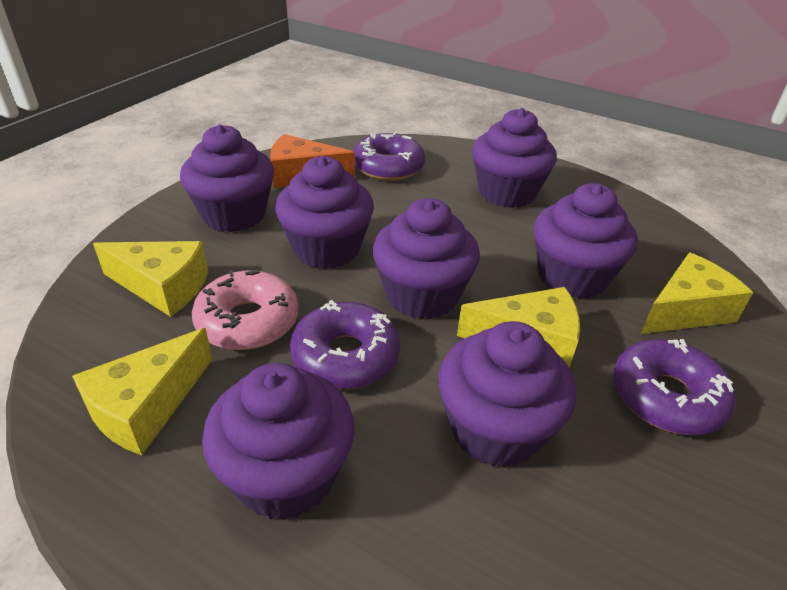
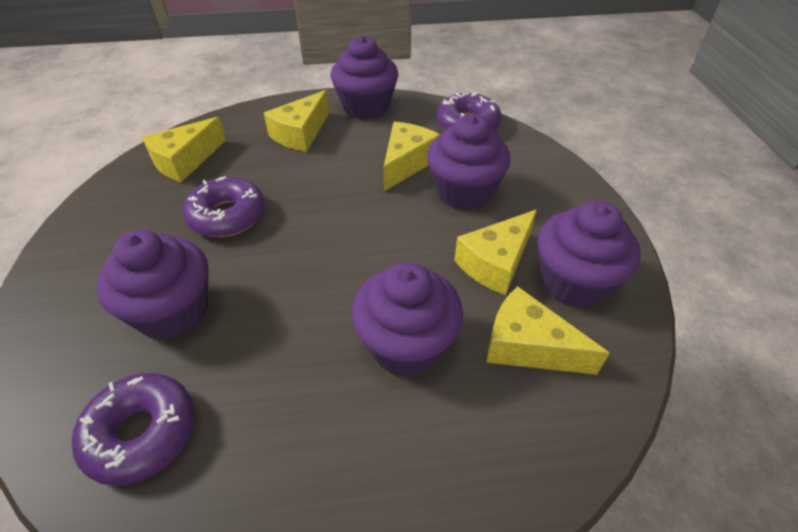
orange cheese: 1 -> 0
pink donut: 1 -> 0
purple cupcake: 7 -> 5
yellow cheese: 4 -> 5

